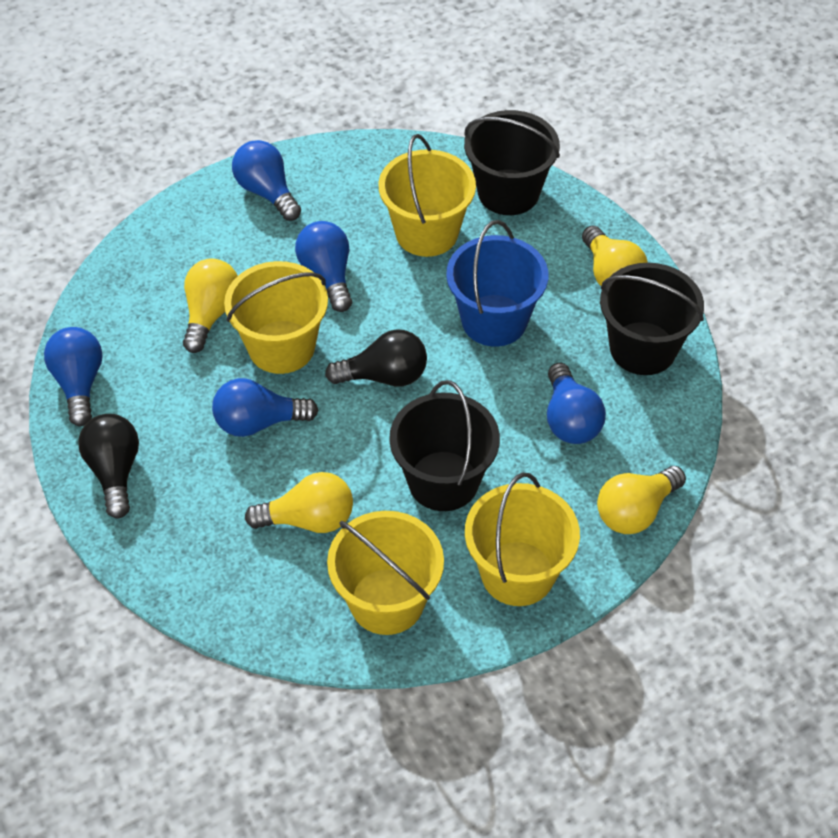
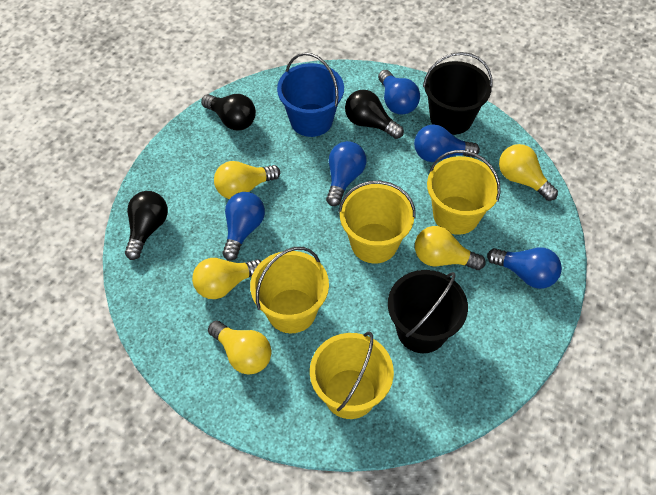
black bucket: 3 -> 2
black light bulb: 2 -> 3
yellow light bulb: 4 -> 5

